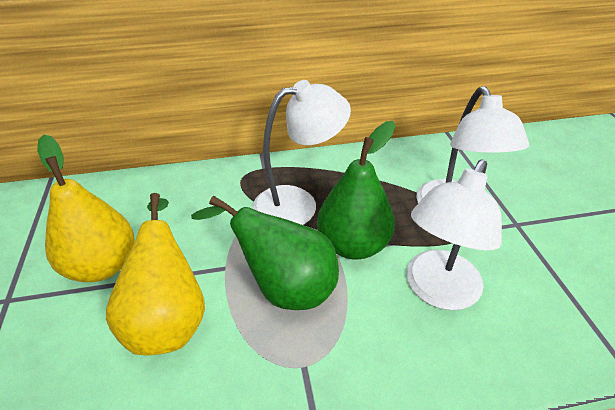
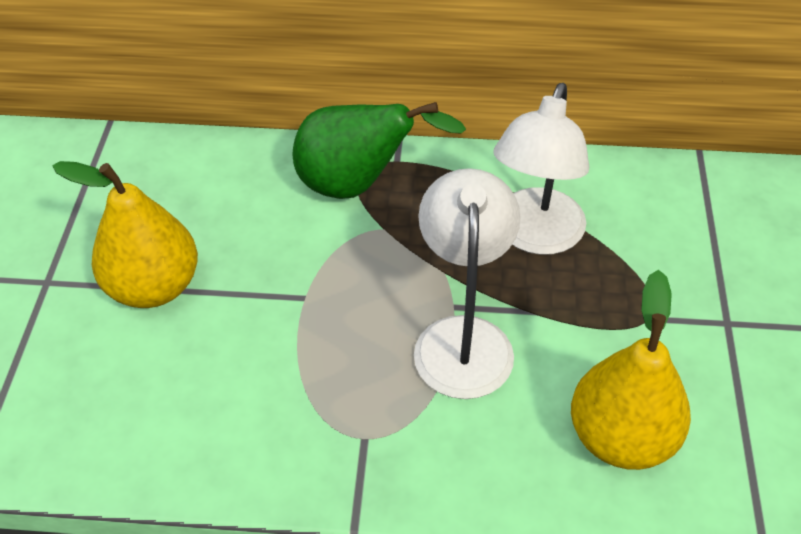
green pear: 2 -> 1
white lamp: 3 -> 2

